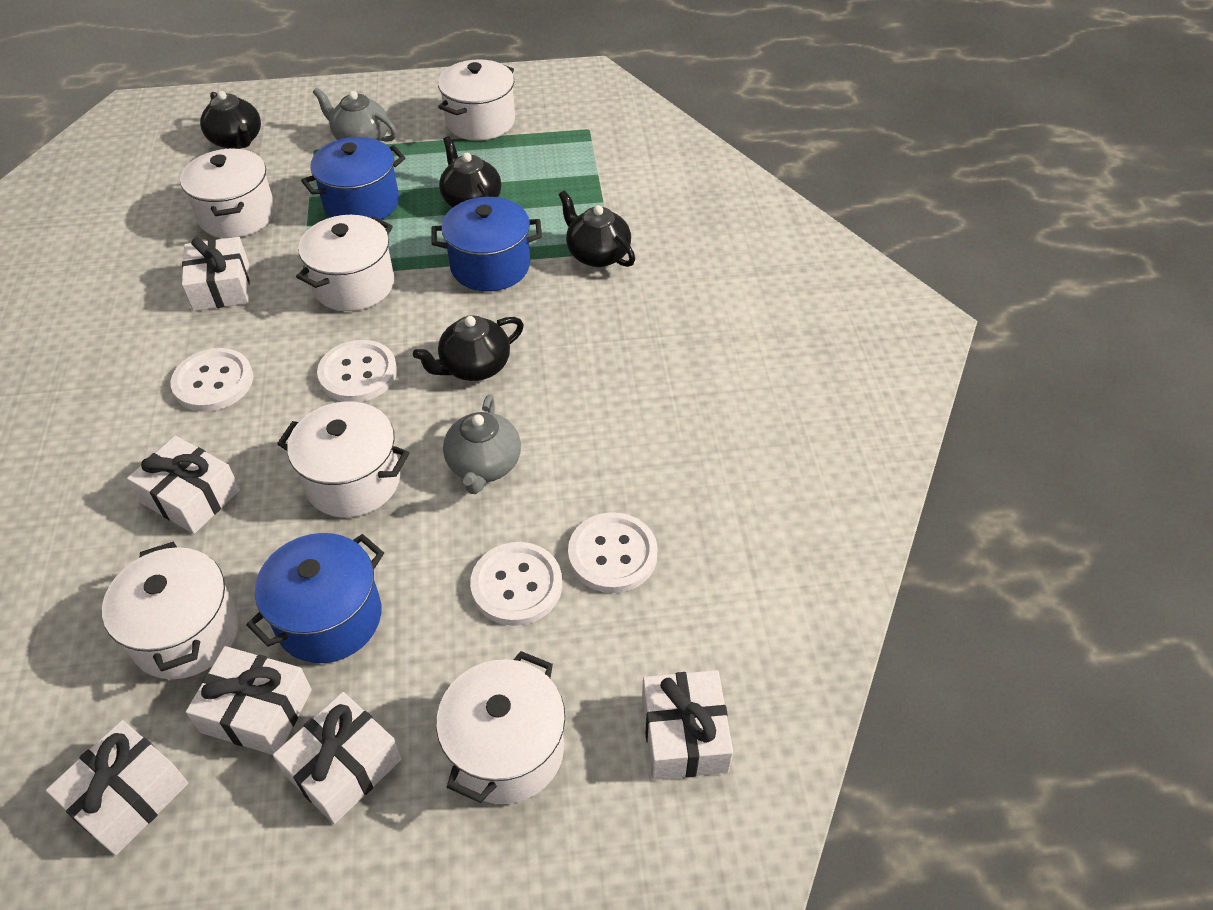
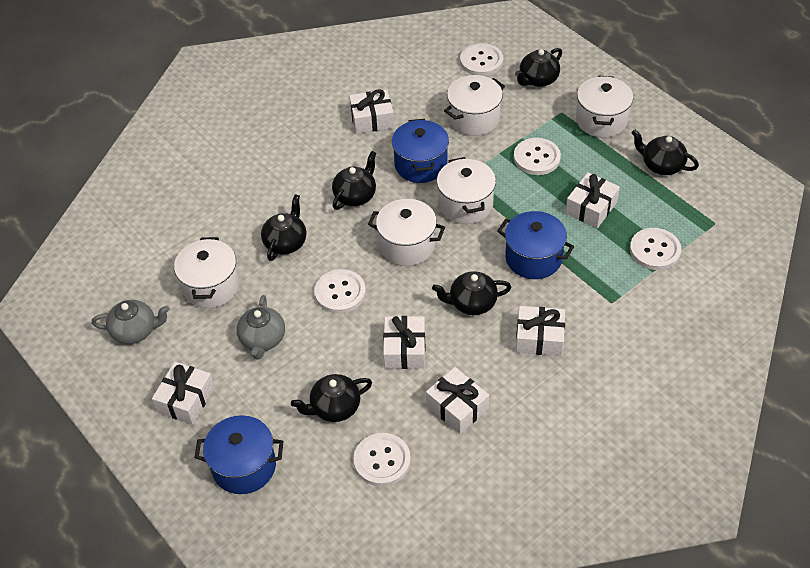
black teapot: 4 -> 6
white button: 4 -> 5
white pot: 6 -> 5

